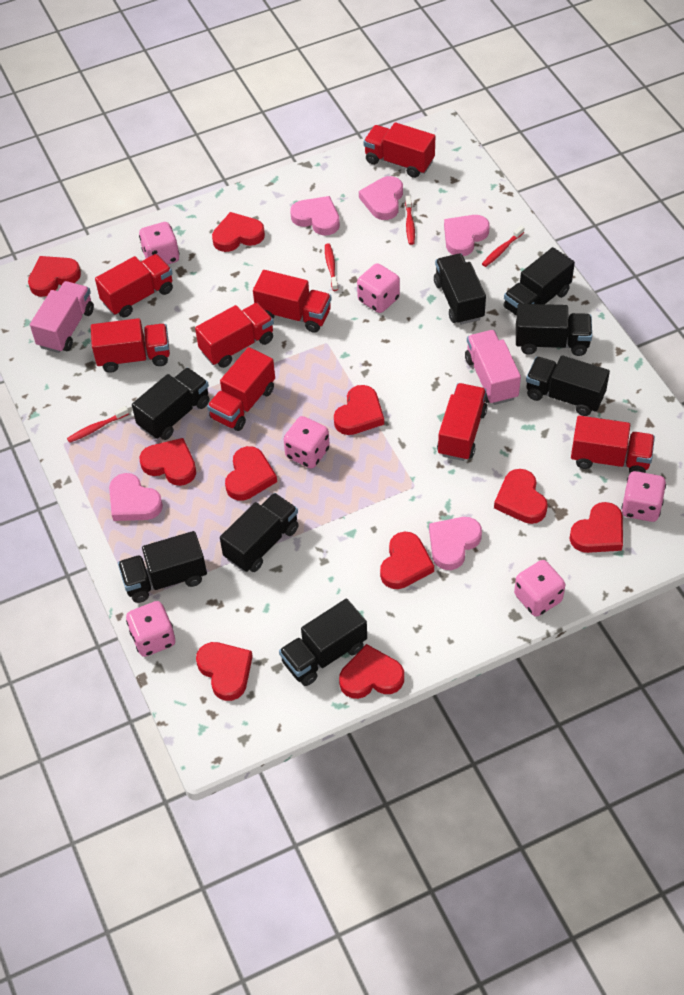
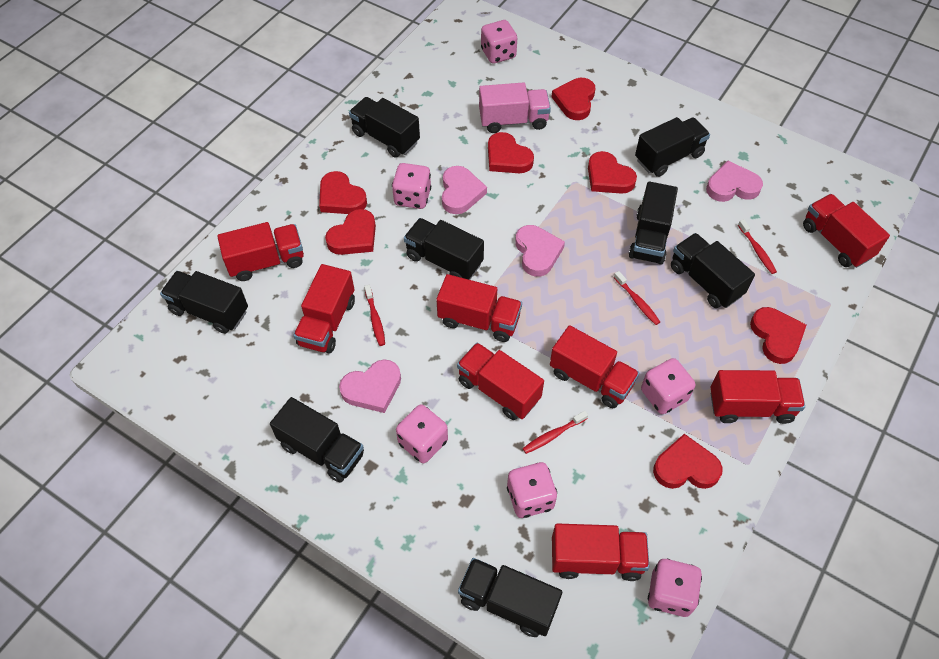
pink heart: 5 -> 4
pink truck: 2 -> 1
red heart: 10 -> 7

